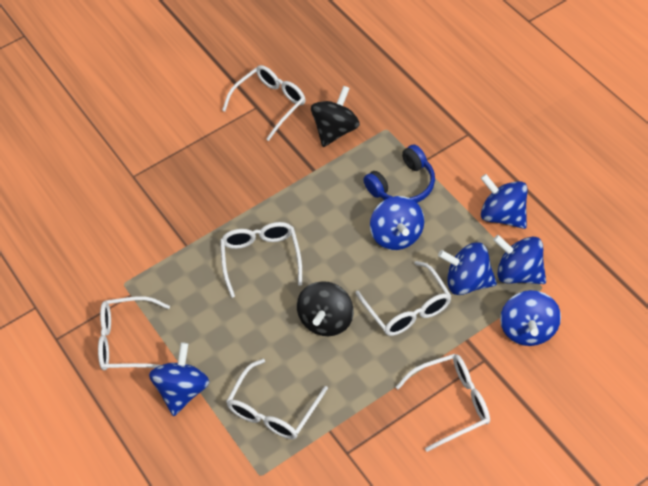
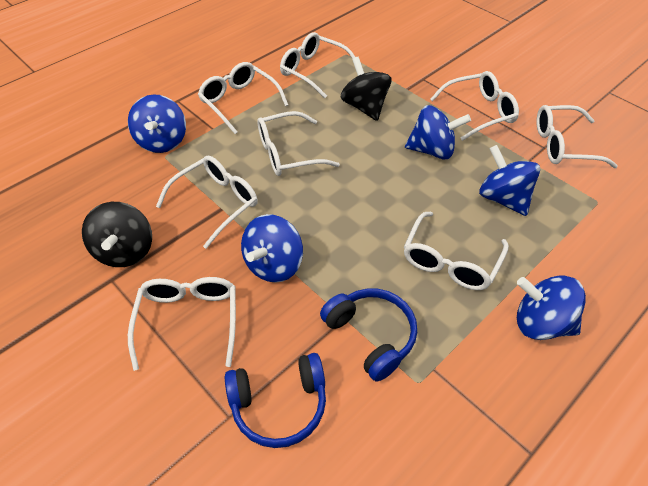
blue headphones: 1 -> 2
blue spinning top: 6 -> 5
white glasses: 6 -> 8

